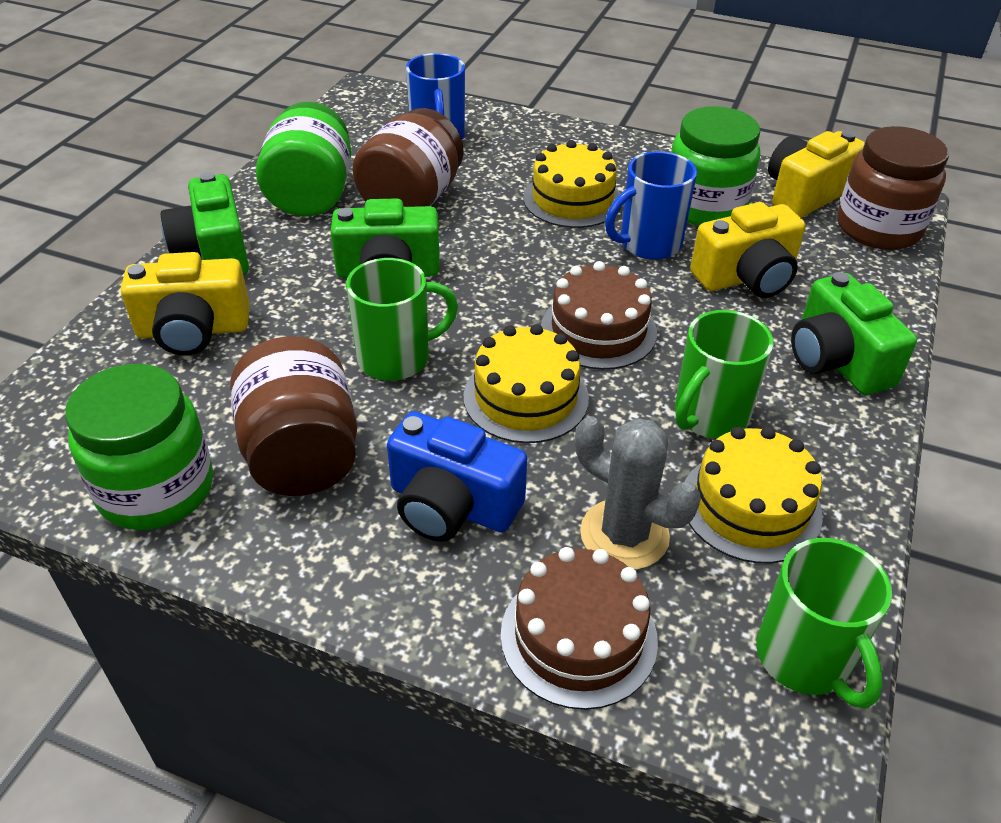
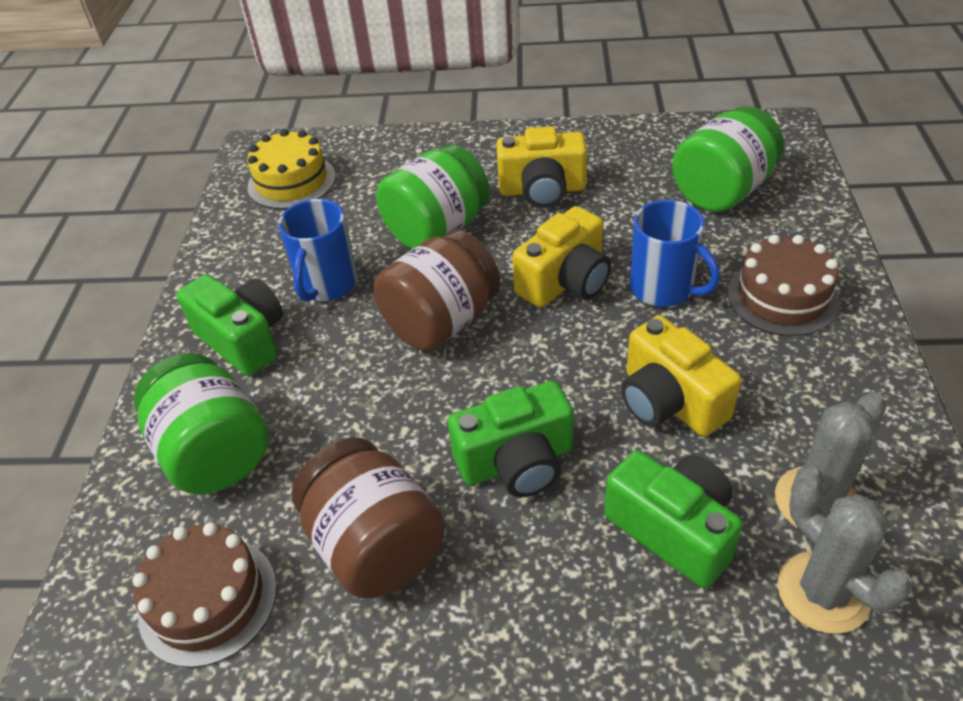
blue camera: 1 -> 0
brown jar: 3 -> 2
green mug: 3 -> 0
grey cactus: 1 -> 2
yellow cake: 3 -> 1

